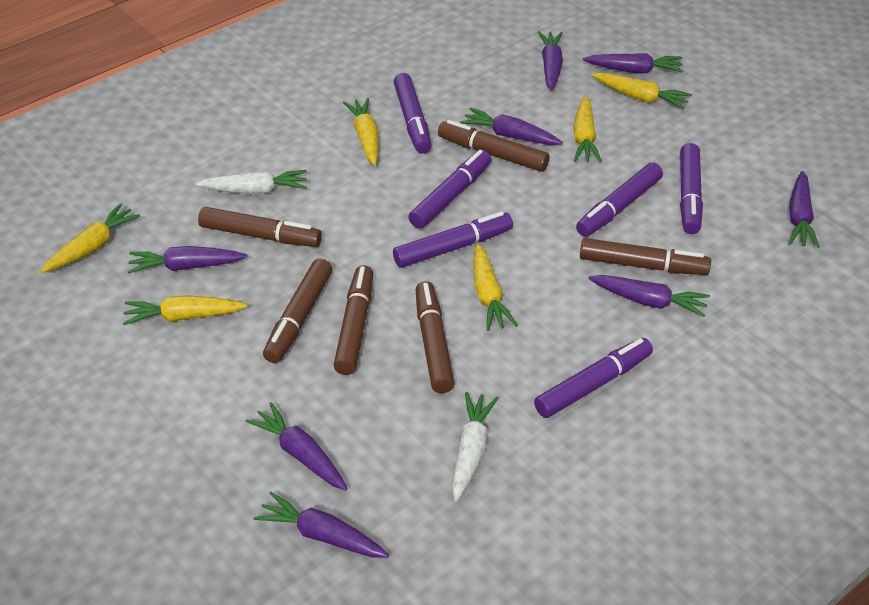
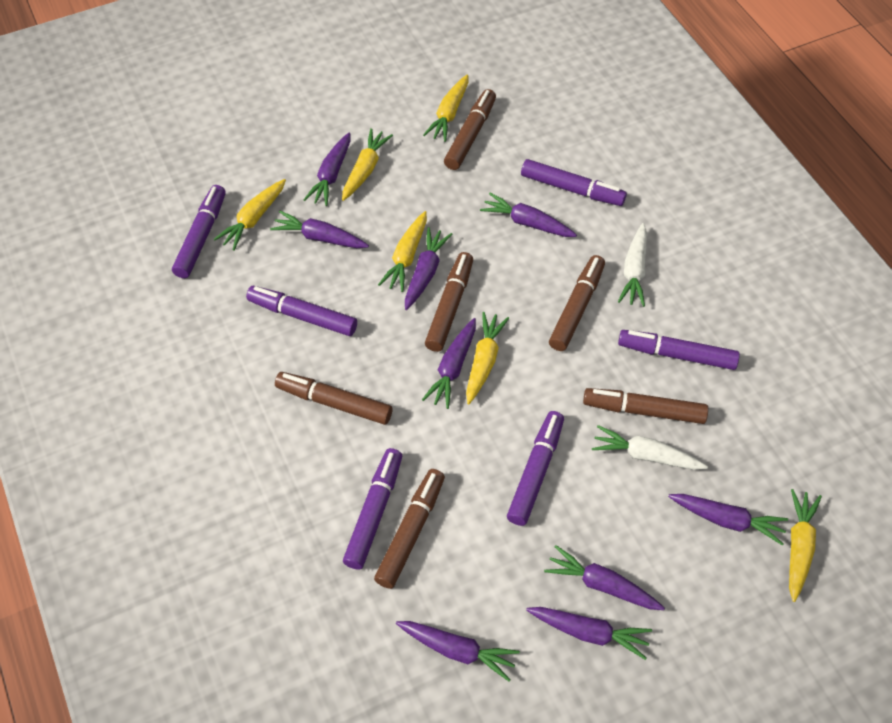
purple carrot: 8 -> 9

